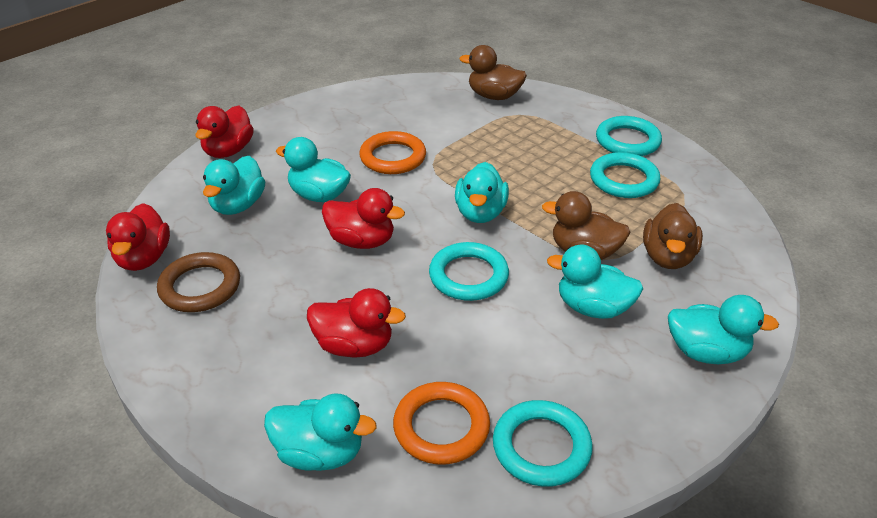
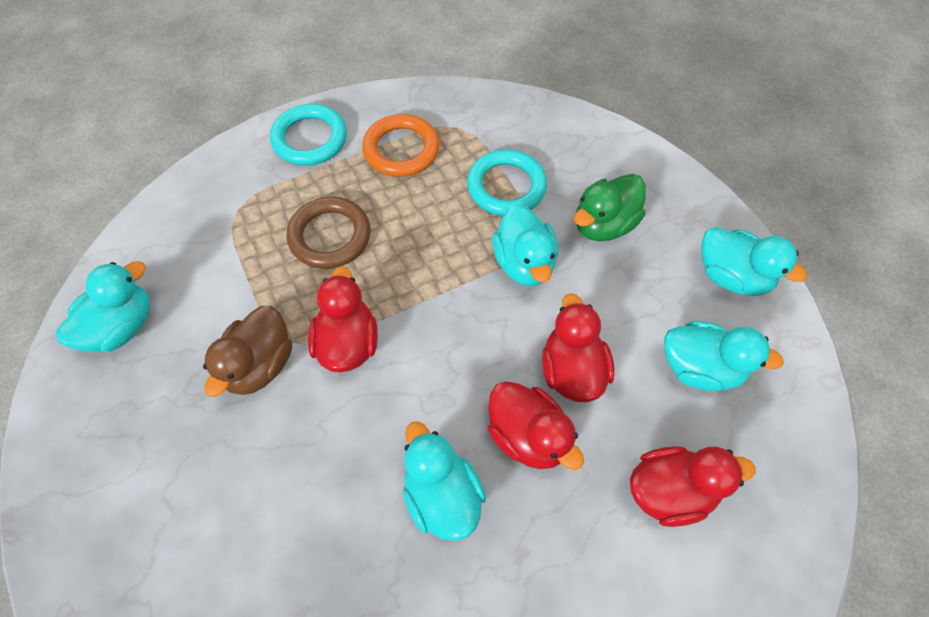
brown duck: 3 -> 1
green duck: 0 -> 1
orange ring: 2 -> 1
turquoise duck: 6 -> 5
turquoise ring: 4 -> 2

